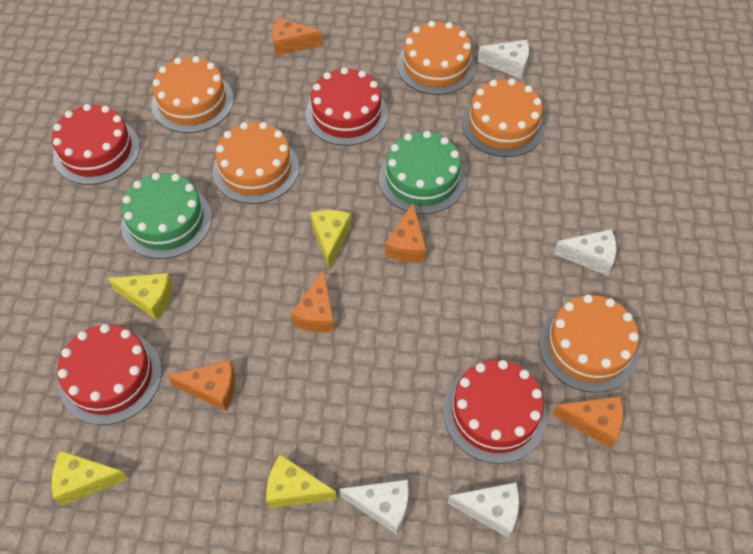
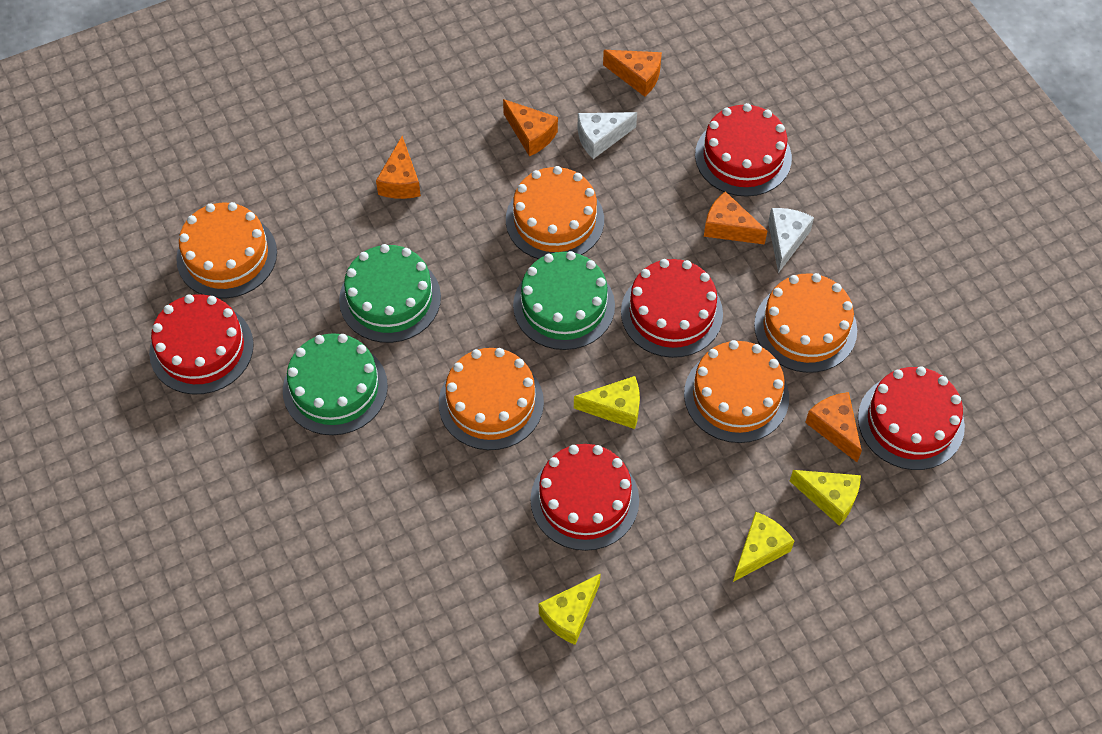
green cake: 2 -> 3
red cake: 4 -> 5
white cheese: 4 -> 2

